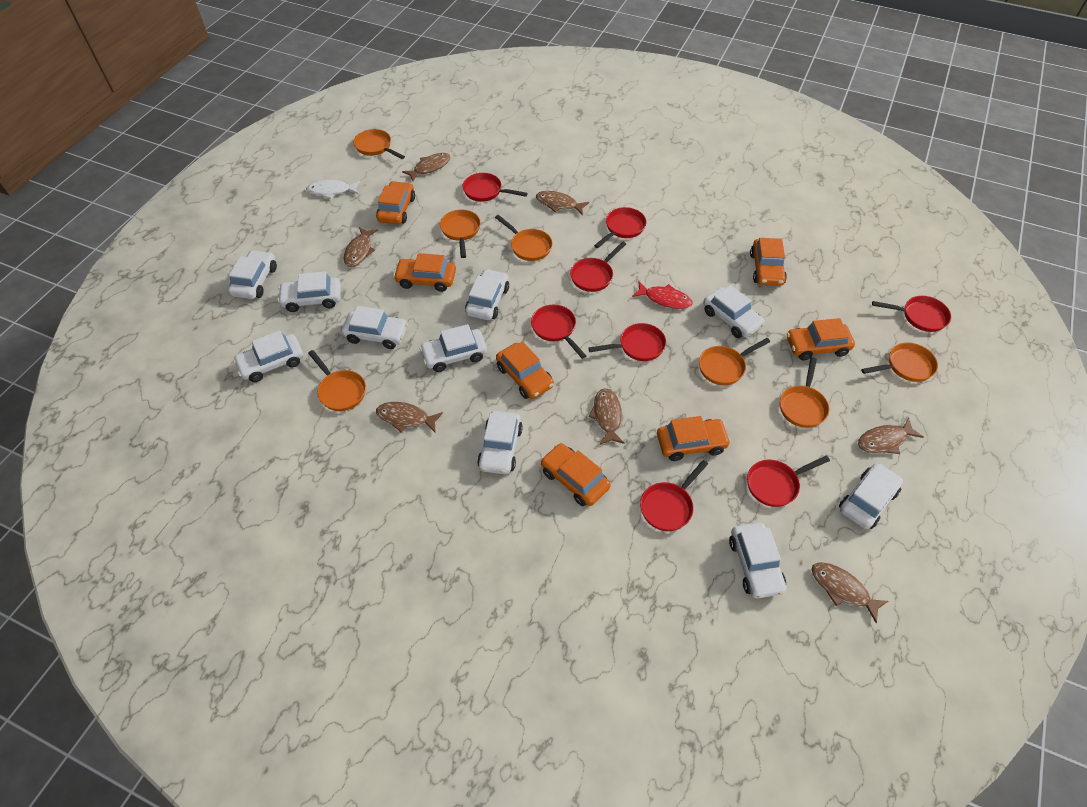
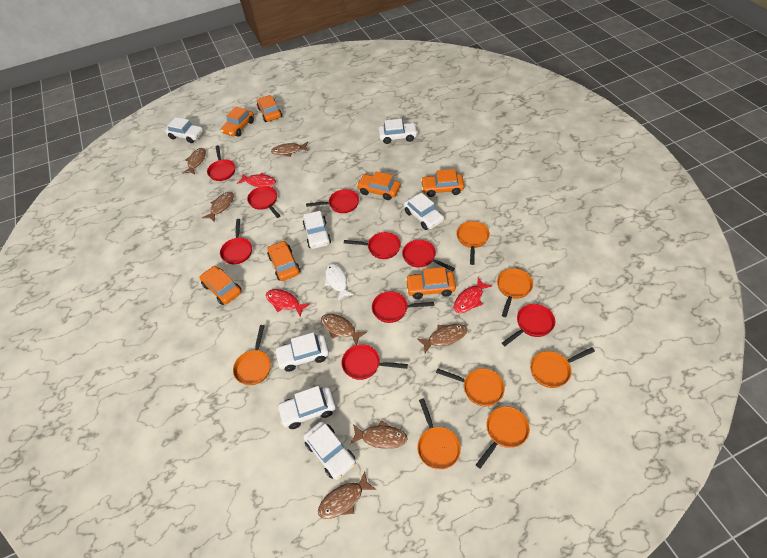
red fish: 1 -> 3
red pan: 8 -> 9
white car: 10 -> 7

